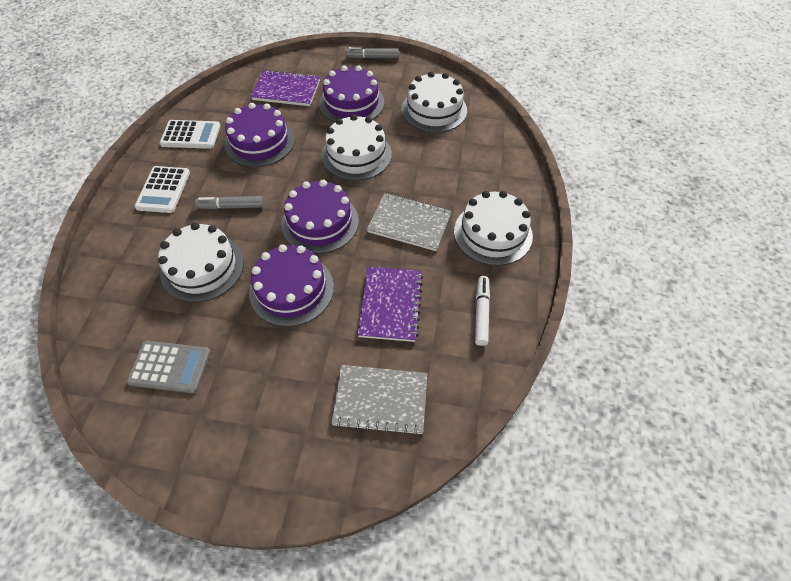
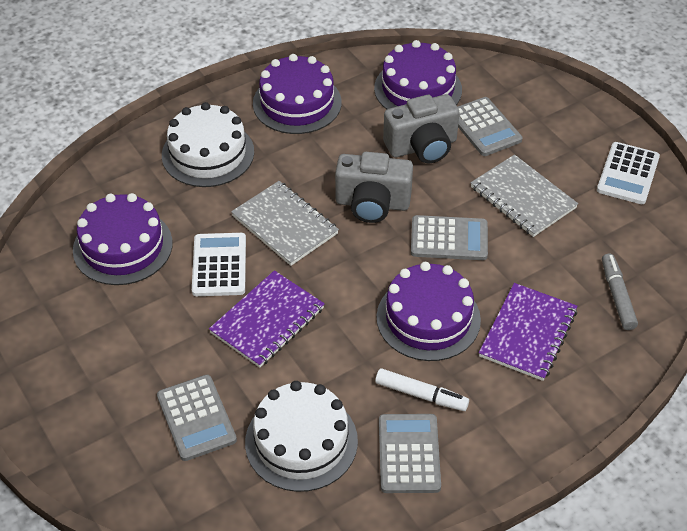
grey calculator: 1 -> 4
grey camera: 0 -> 2
grey marker: 2 -> 1
white cake: 4 -> 2

